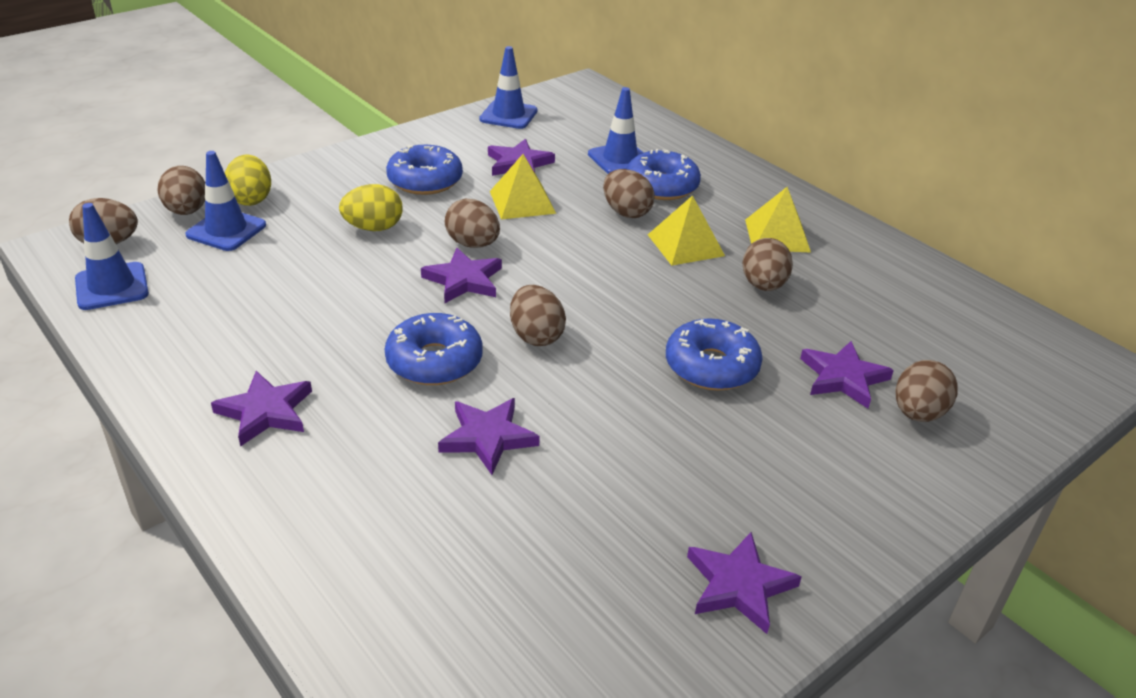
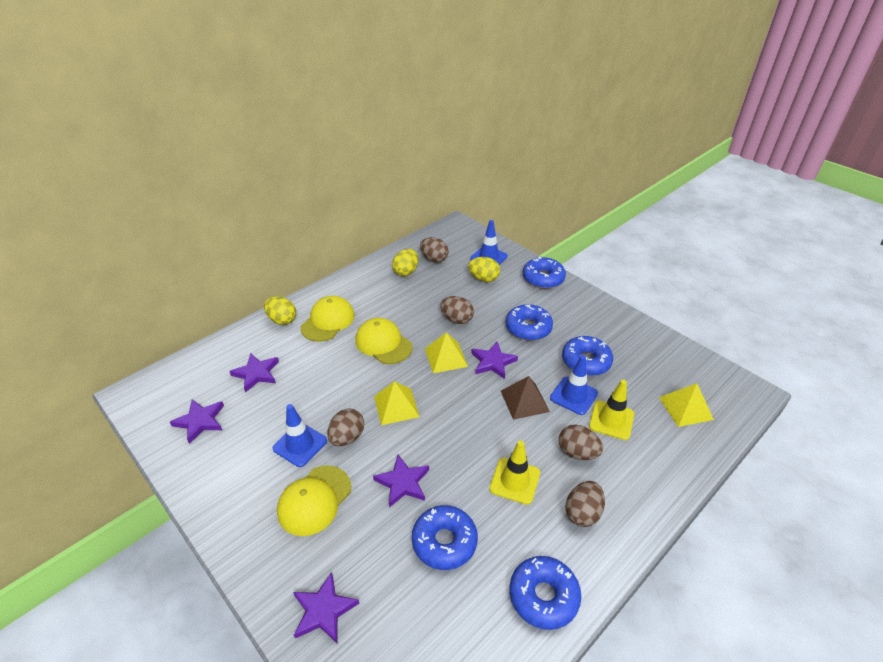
blue donut: 4 -> 5
blue traffic cone: 4 -> 3
brown egg: 7 -> 5
brown pyramid: 0 -> 1
purple star: 6 -> 5
yellow cap: 0 -> 3
yellow egg: 2 -> 3
yellow traffic cone: 0 -> 2

